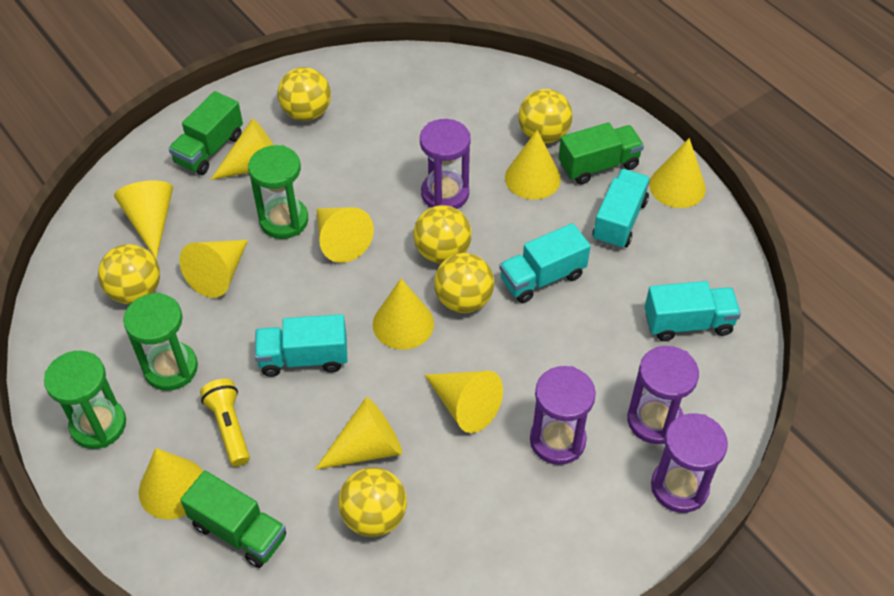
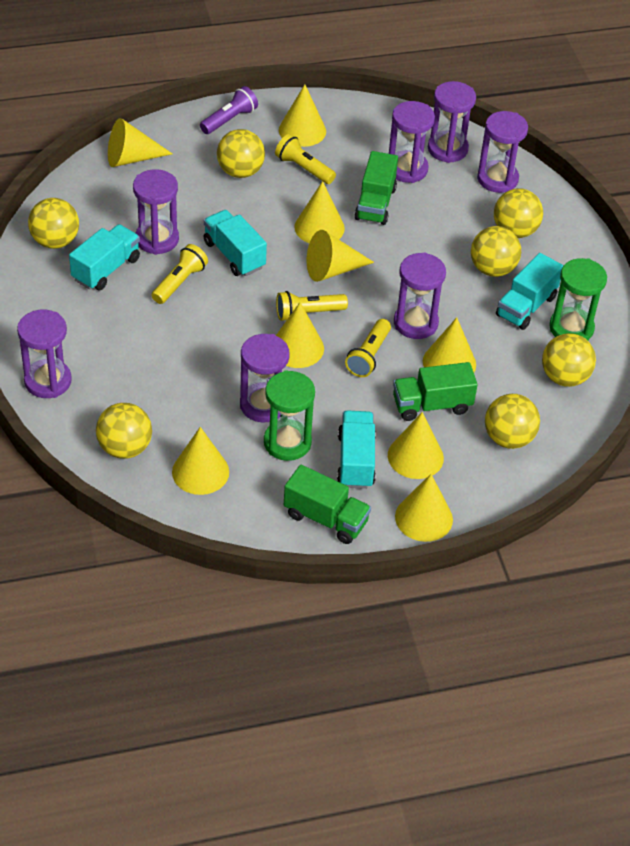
green hourglass: 3 -> 2
purple flashlight: 0 -> 1
purple hourglass: 4 -> 7
yellow ball: 6 -> 7
yellow cone: 10 -> 9
yellow flashlight: 1 -> 4

